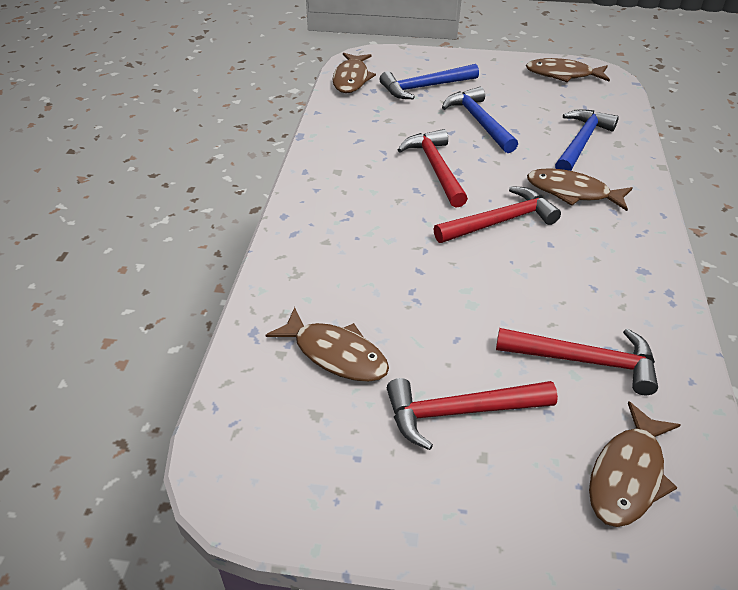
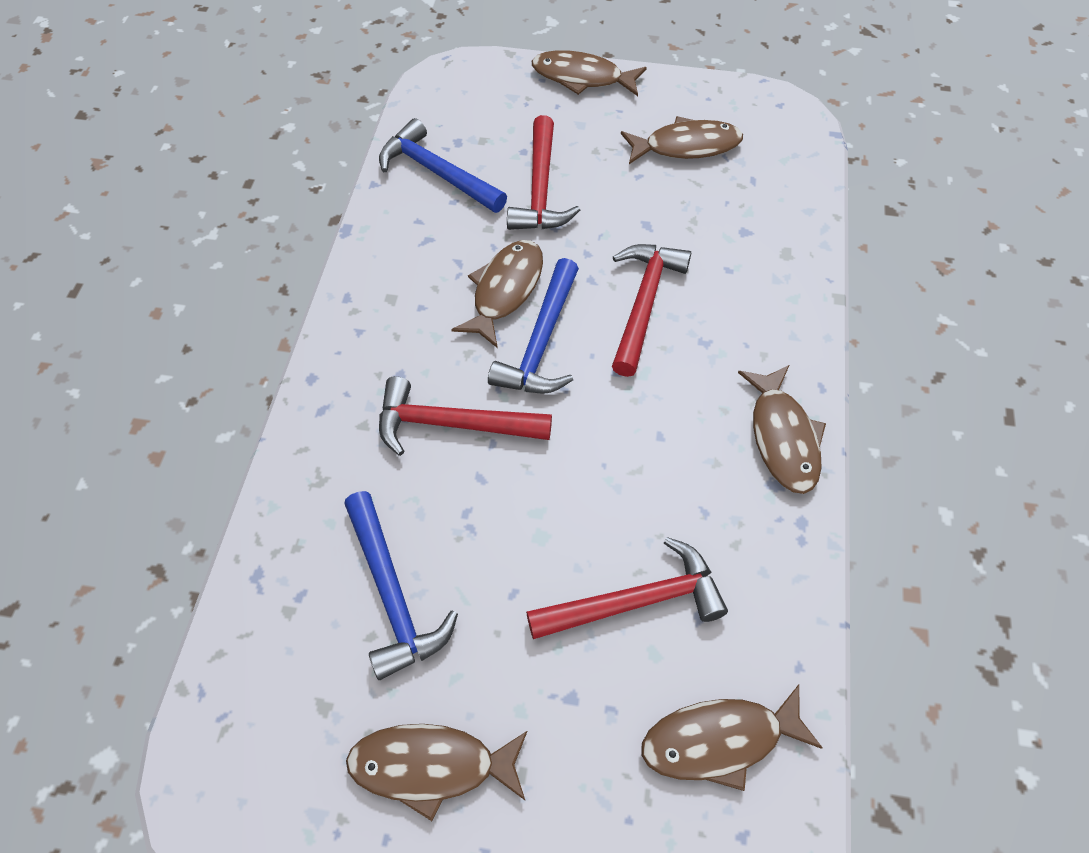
brown fish: 5 -> 6

